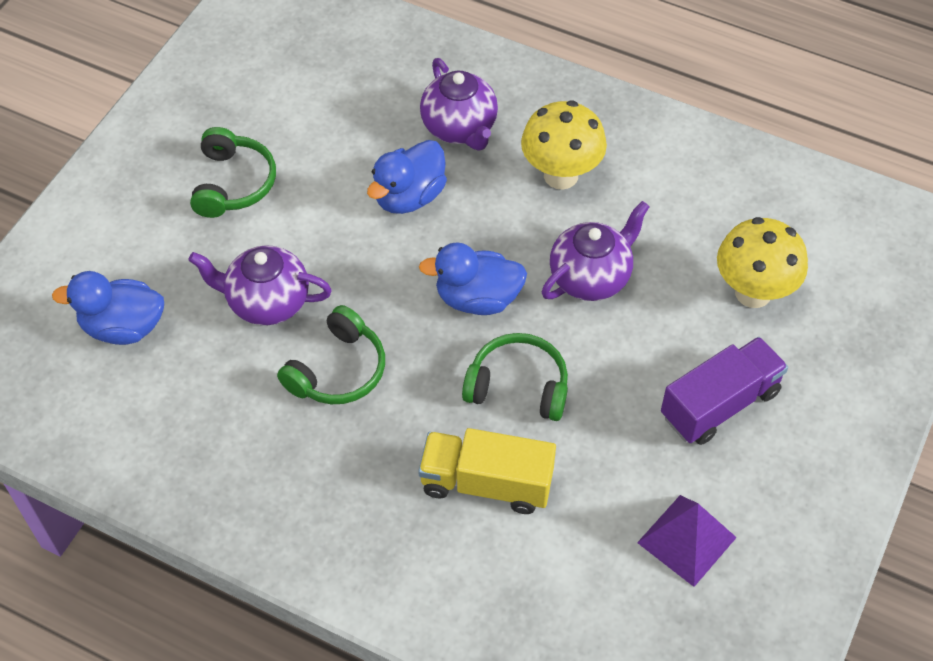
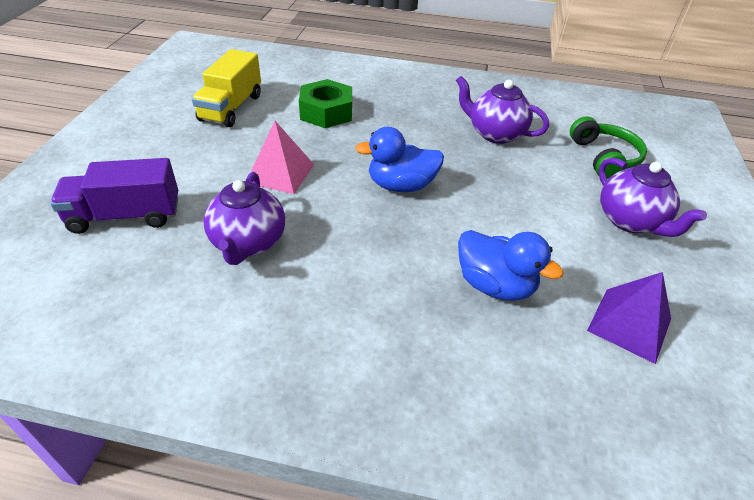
blue duck: 3 -> 2
green headphones: 3 -> 1
green nut: 0 -> 1
pink pyramid: 0 -> 1
yellow mushroom: 2 -> 0

